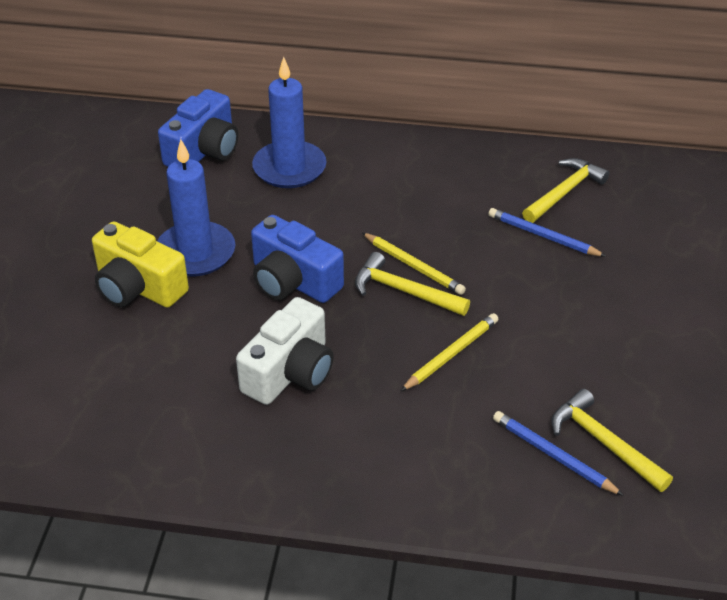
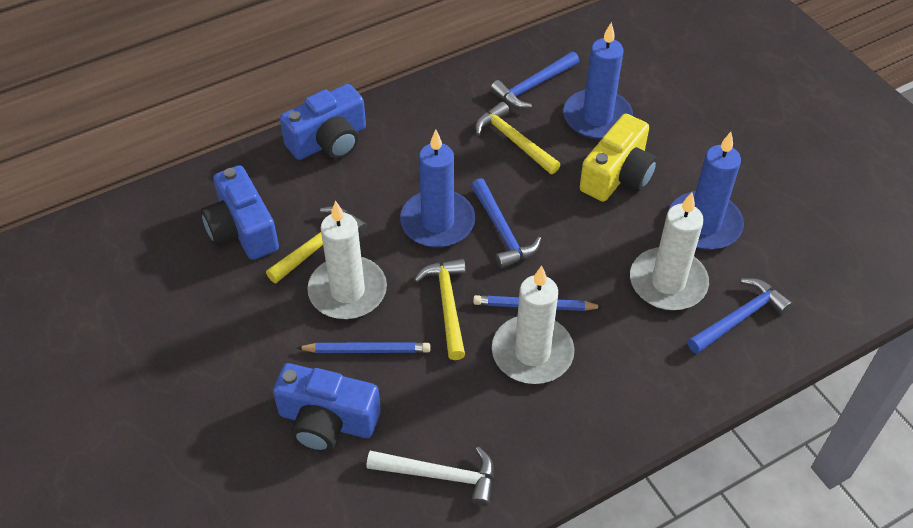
blue camera: 2 -> 3
blue candle: 2 -> 3
blue hammer: 0 -> 3
white camera: 1 -> 0
white candle: 0 -> 3
white hammer: 0 -> 1
yellow pencil: 2 -> 0

